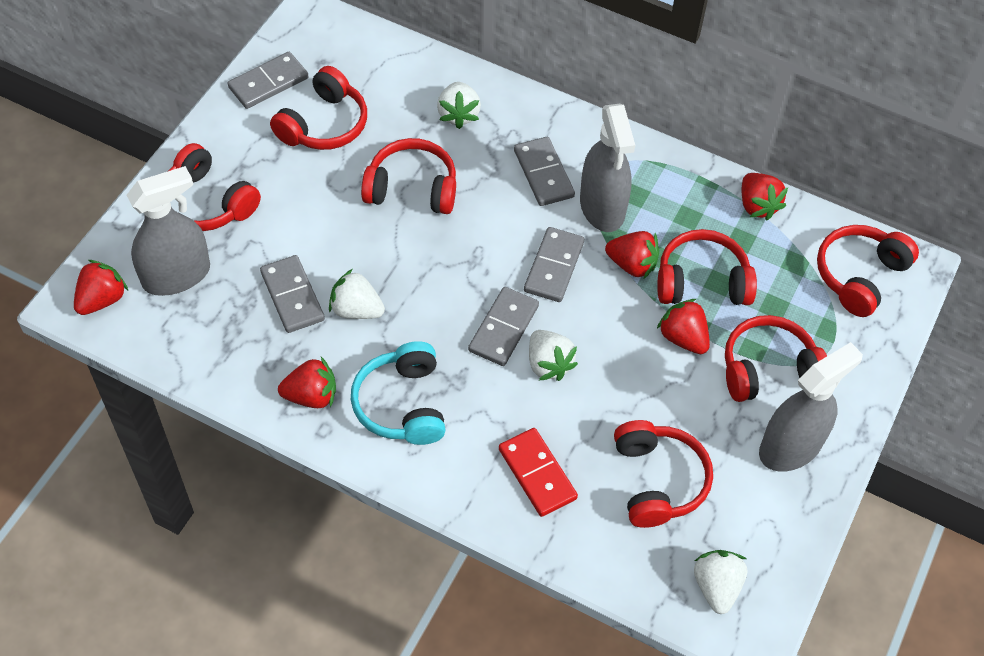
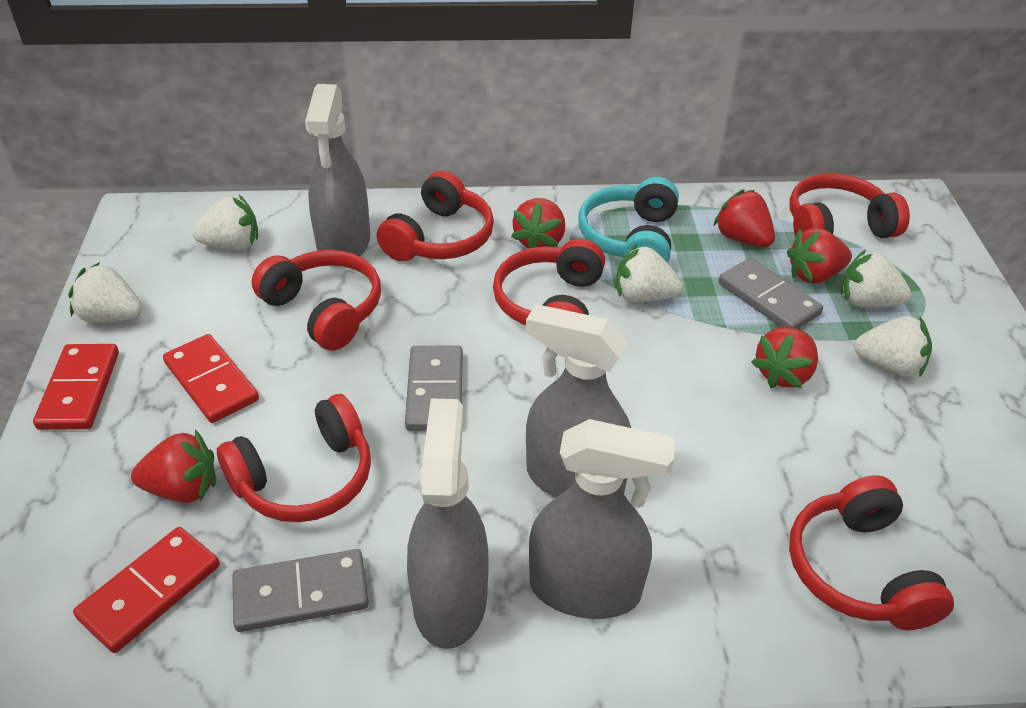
grey domino: 5 -> 3
grey spray bottle: 3 -> 4
red domino: 1 -> 3
red headphones: 7 -> 6
white strawberry: 4 -> 5

